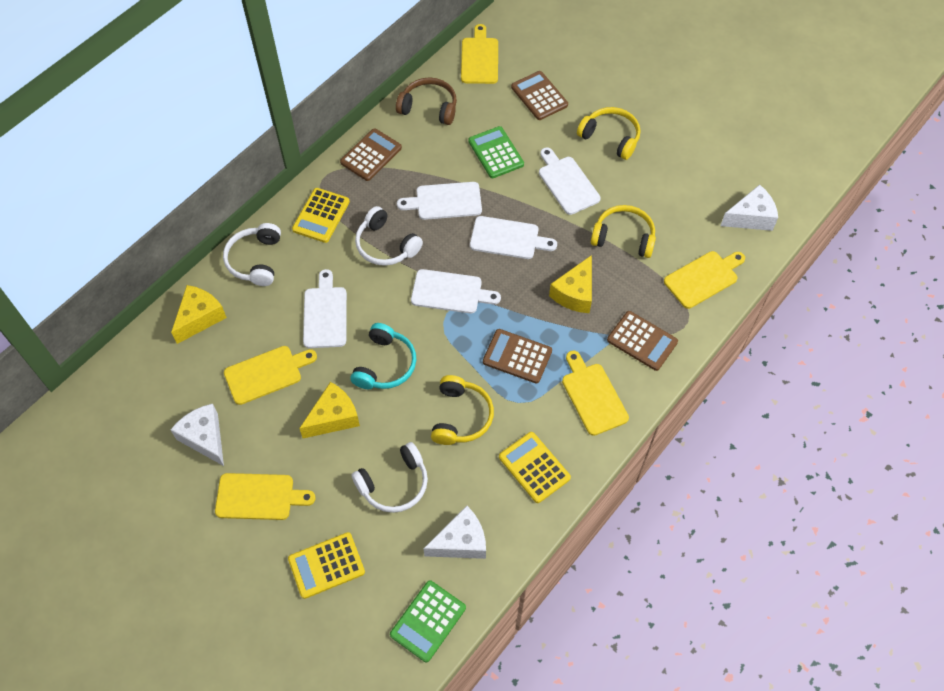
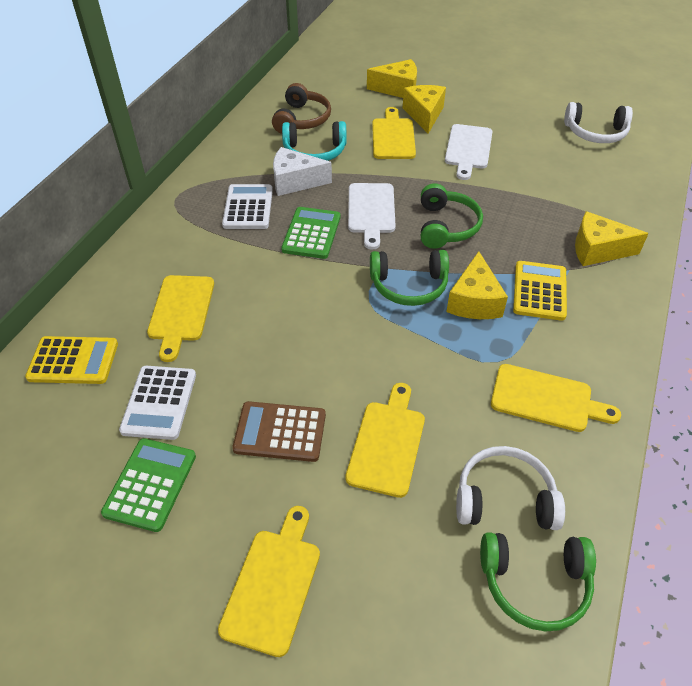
brown calculator: 4 -> 1
green headphones: 0 -> 3
white calculator: 0 -> 2
white cheese: 3 -> 1
white cutting board: 5 -> 2
white headphones: 3 -> 2
yellow calculator: 3 -> 2
yellow cheese: 3 -> 4
yellow headphones: 3 -> 0

